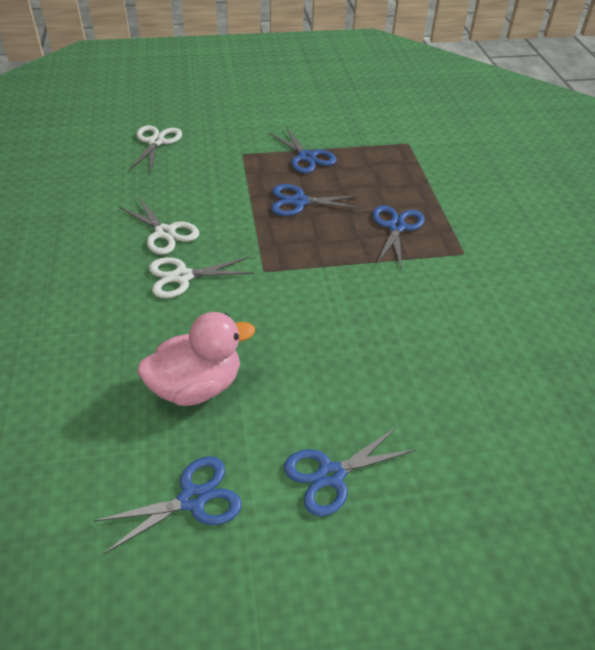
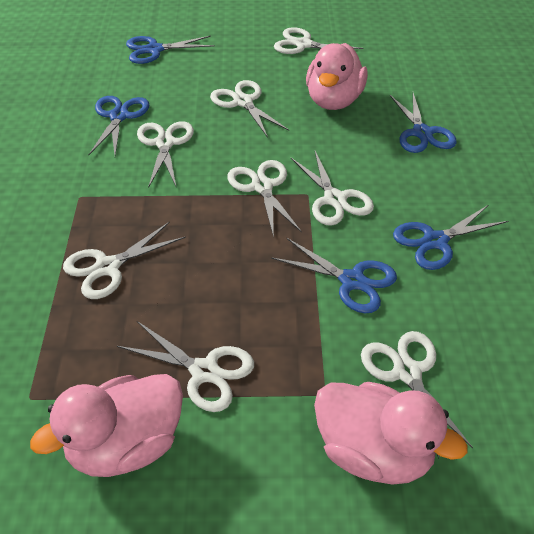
pink duck: 1 -> 3
white scissors: 3 -> 8

